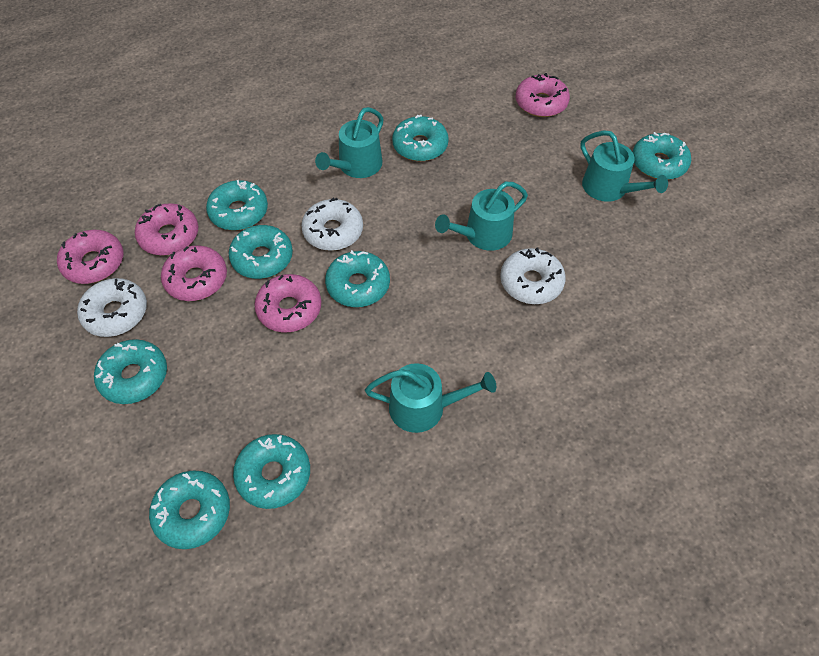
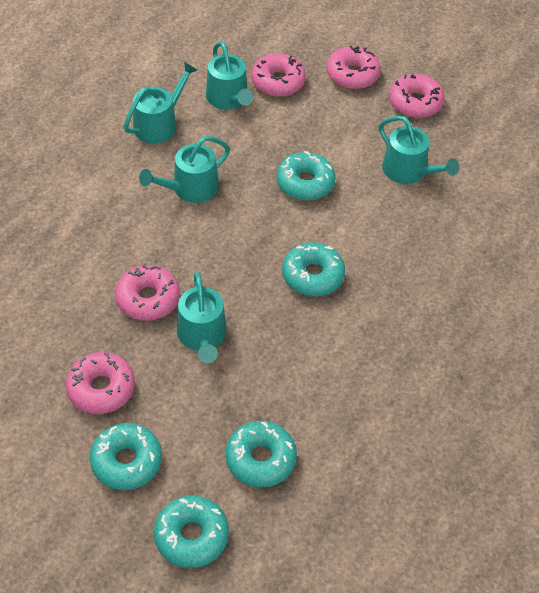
turquoise donut: 8 -> 5
turquoise watering can: 4 -> 5
white donut: 3 -> 0

